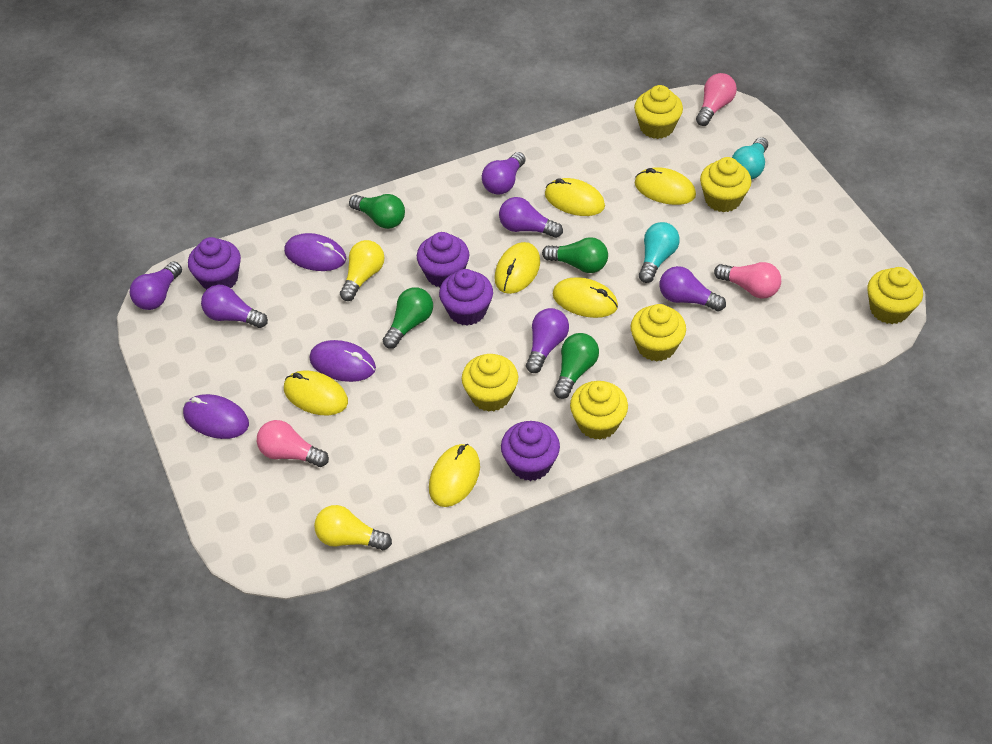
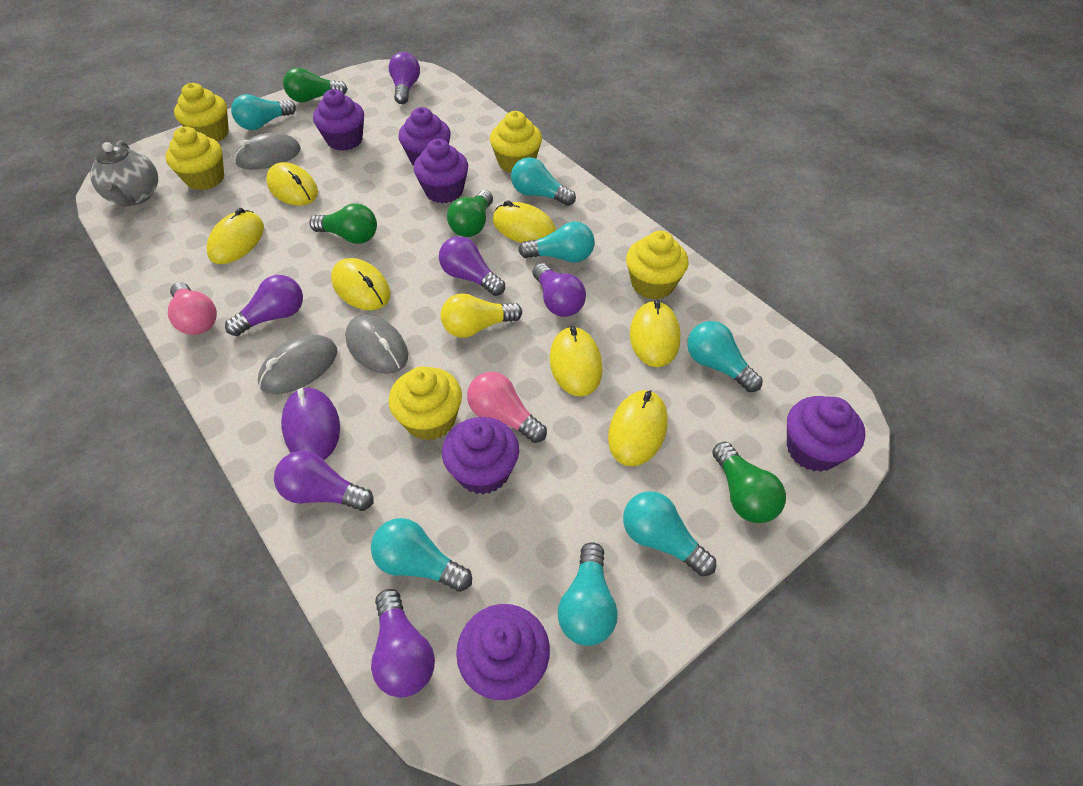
grey mouse: 0 -> 3
grey teapot: 0 -> 1
pink light bulb: 3 -> 2
purple cupcake: 4 -> 6
purple mouse: 3 -> 1
turquoise light bulb: 2 -> 7
yellow cupcake: 6 -> 5
yellow light bulb: 2 -> 1
yellow mouse: 6 -> 7

